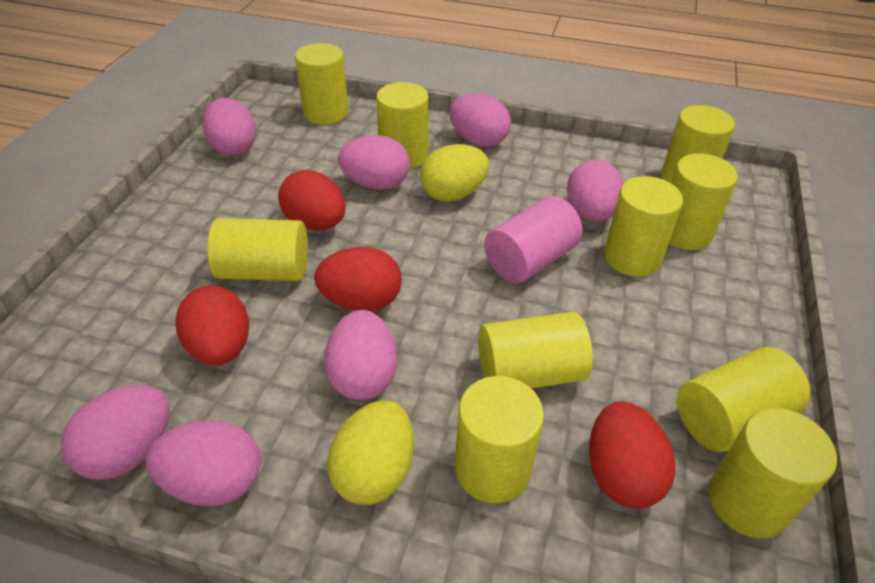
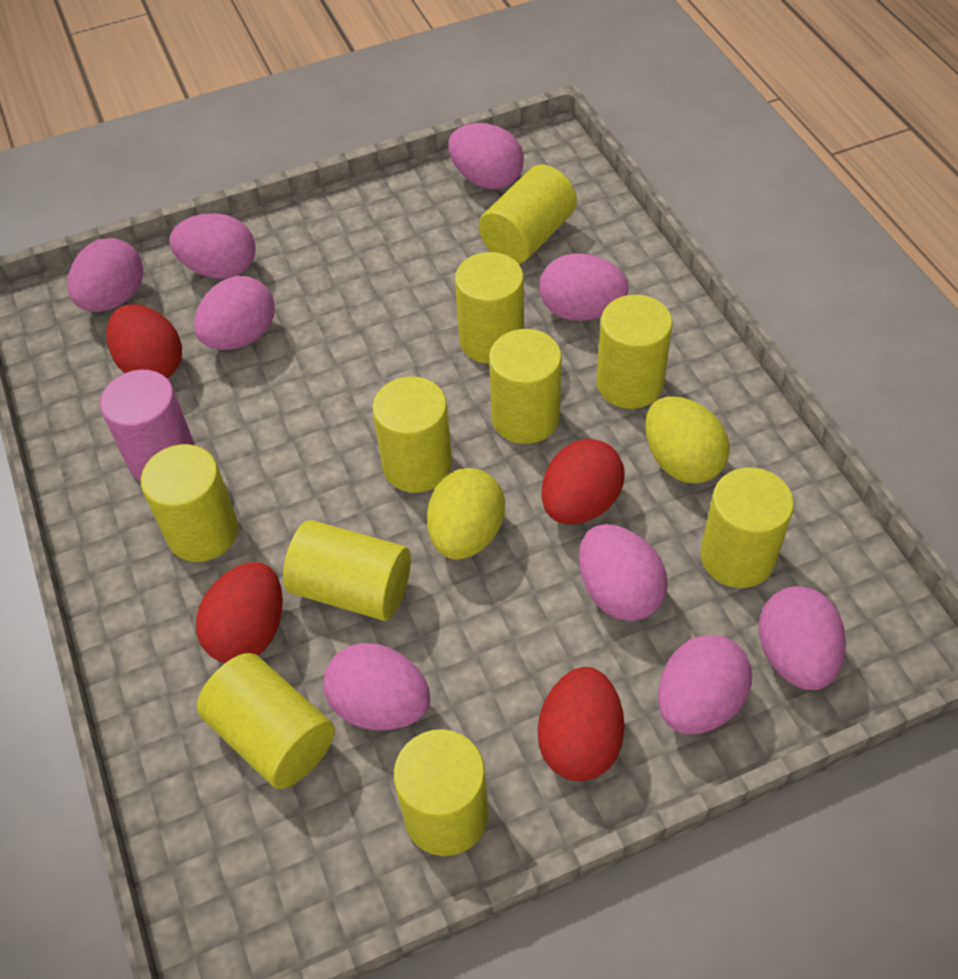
pink egg: 7 -> 9

